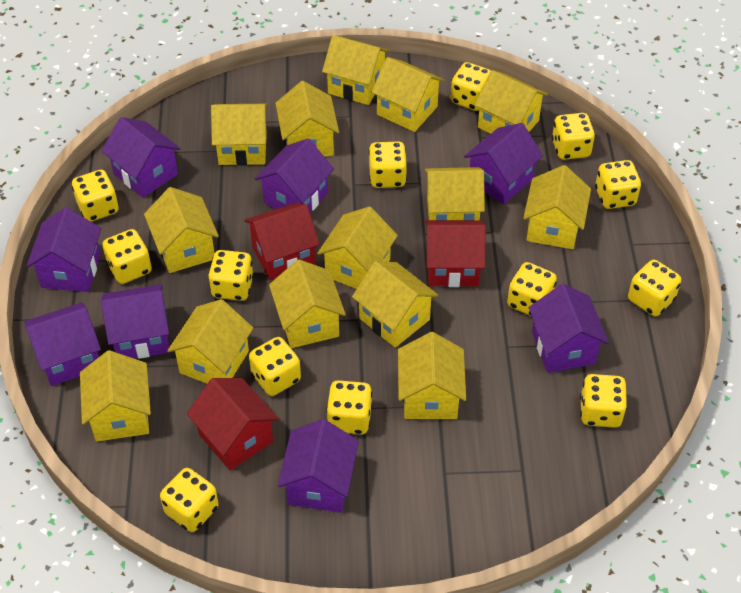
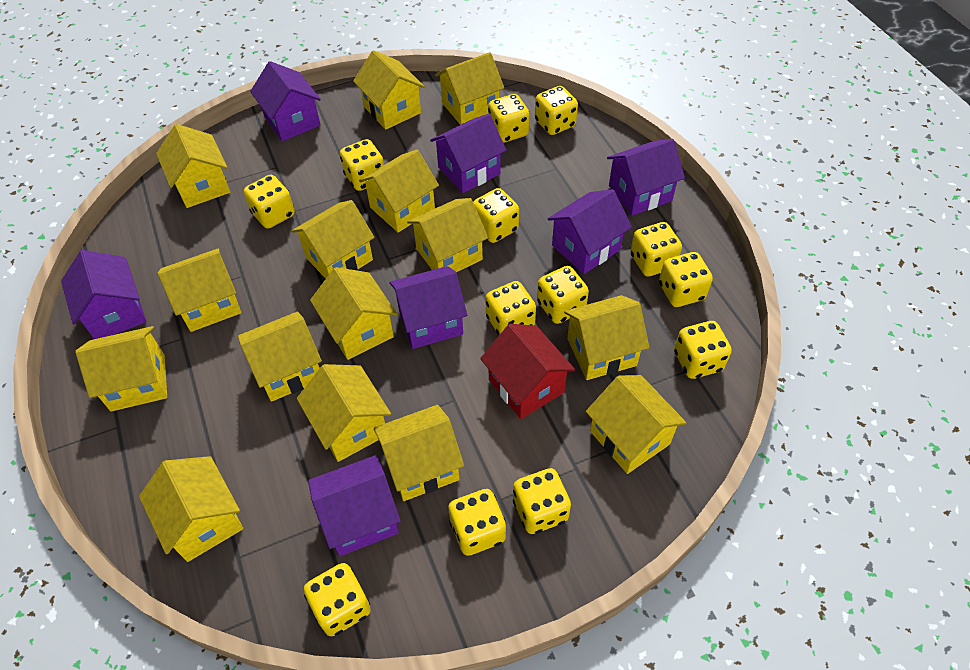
purple house: 8 -> 7
red house: 3 -> 1
yellow house: 14 -> 15

